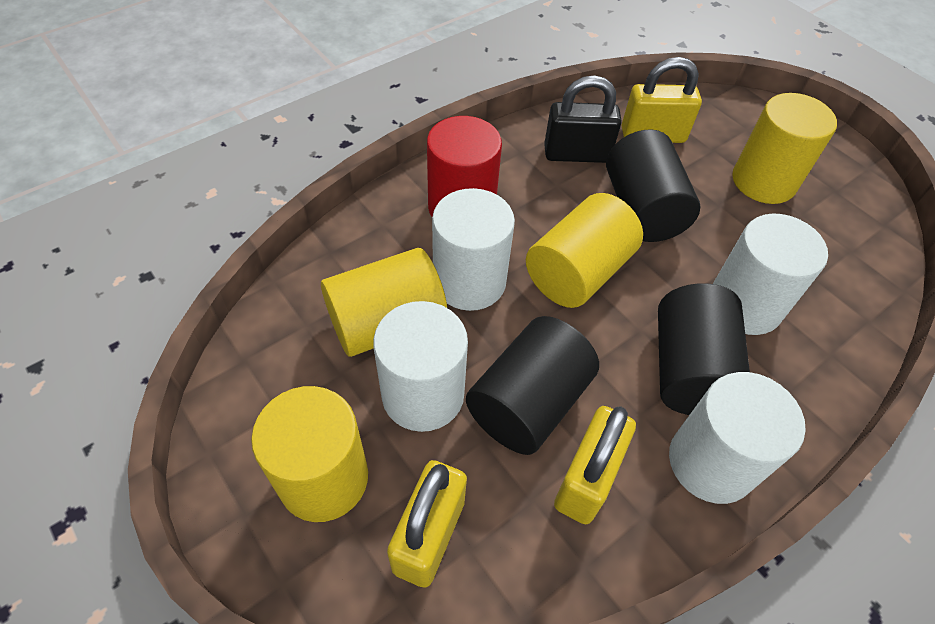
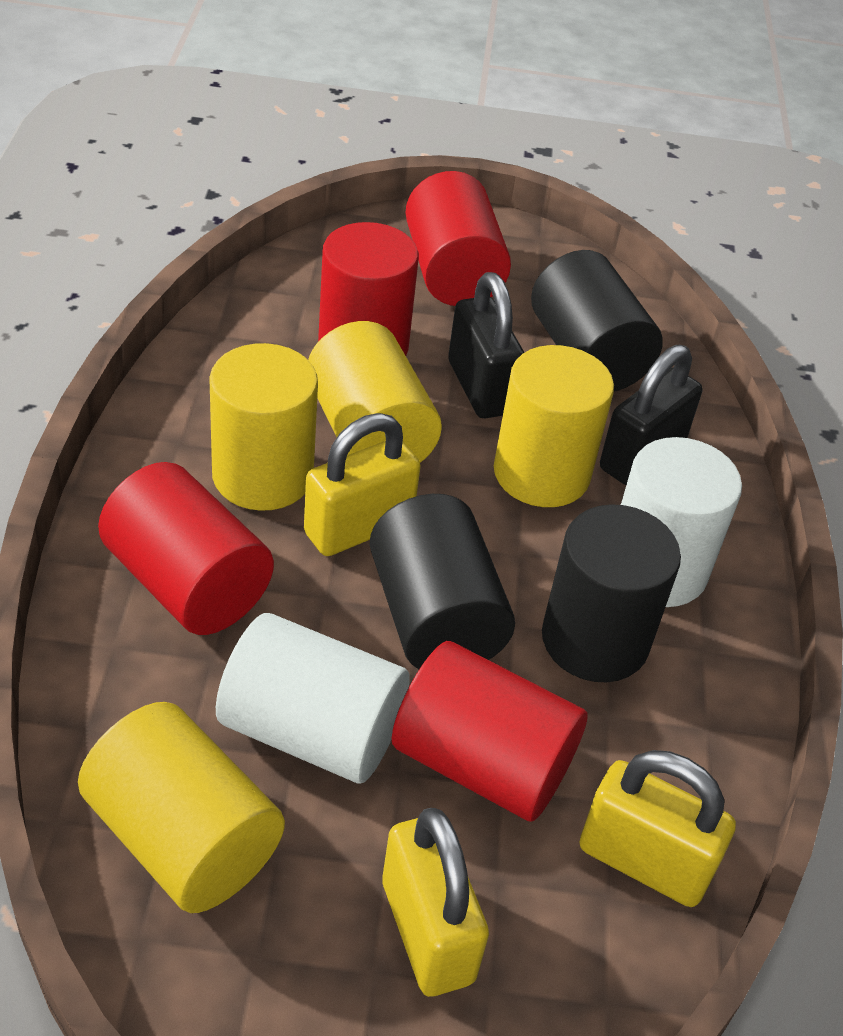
black padlock: 1 -> 2
red cylinder: 1 -> 4
white cylinder: 4 -> 2

